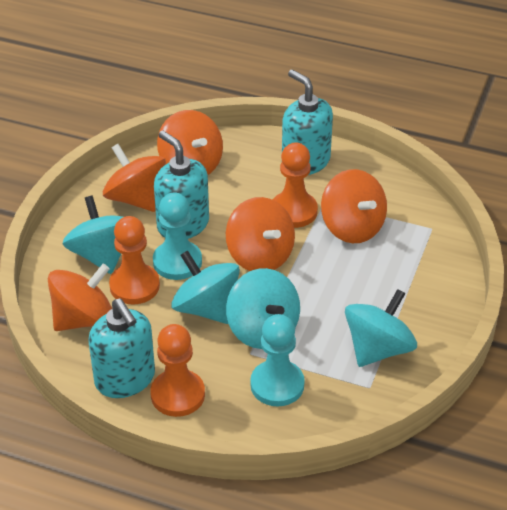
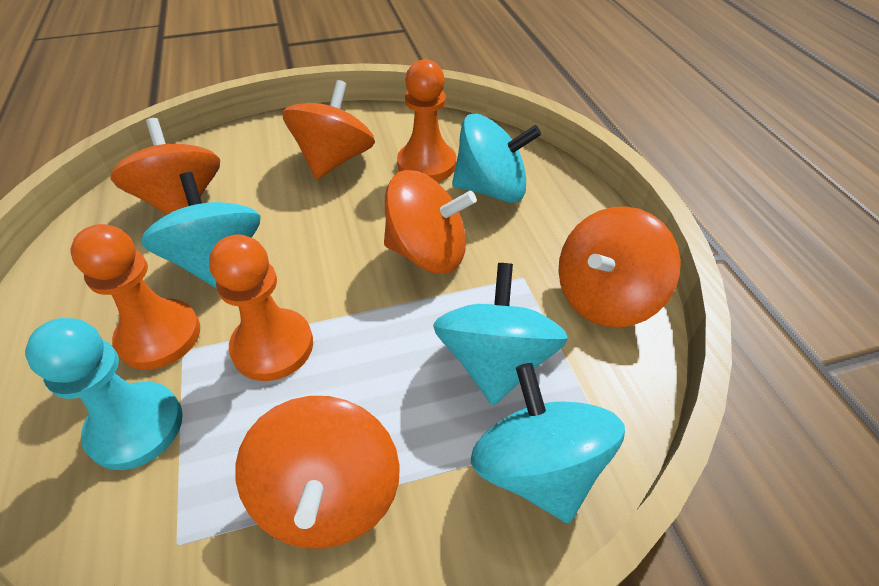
turquoise pawn: 2 -> 1
turquoise soap dispenser: 3 -> 0

